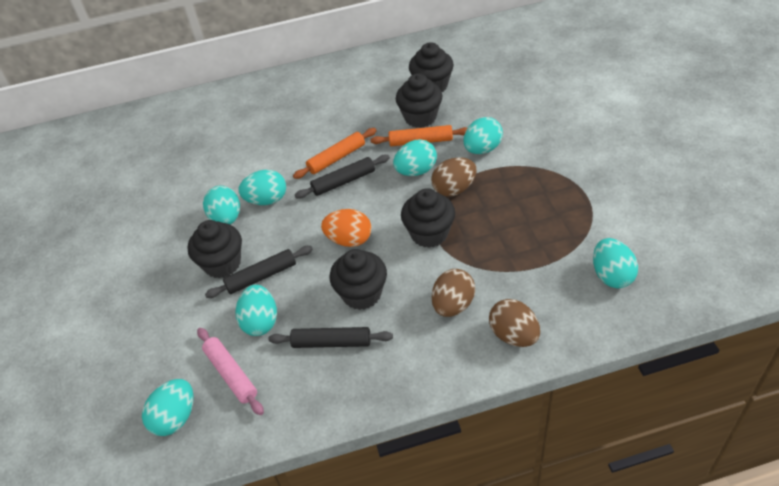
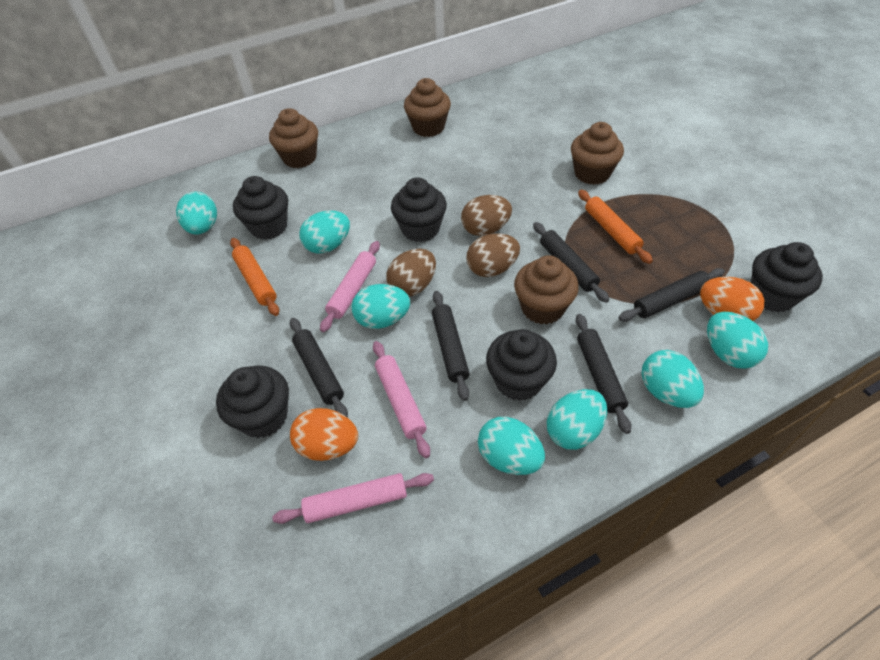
black rolling pin: 3 -> 5
brown cupcake: 0 -> 4
orange egg: 1 -> 2
pink rolling pin: 1 -> 3

